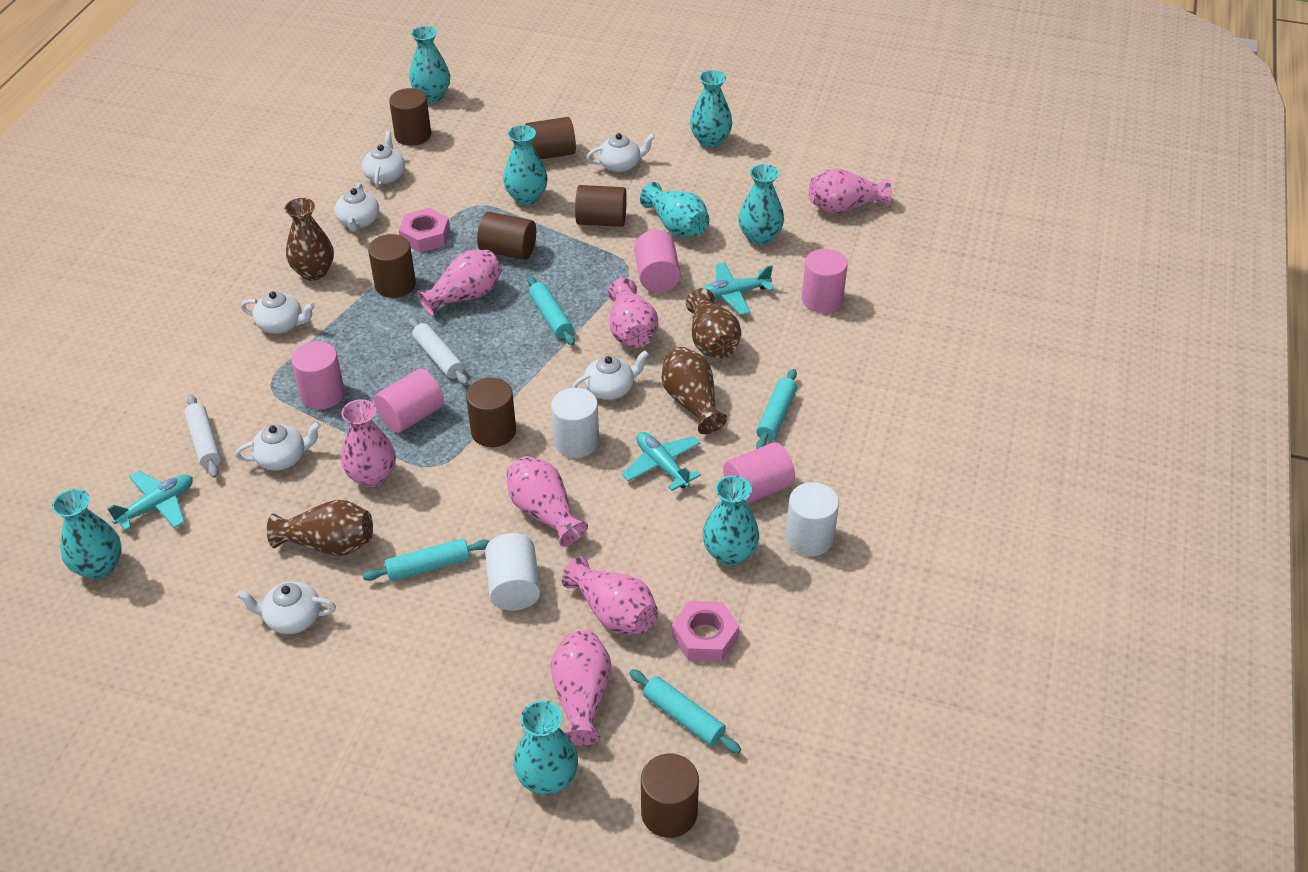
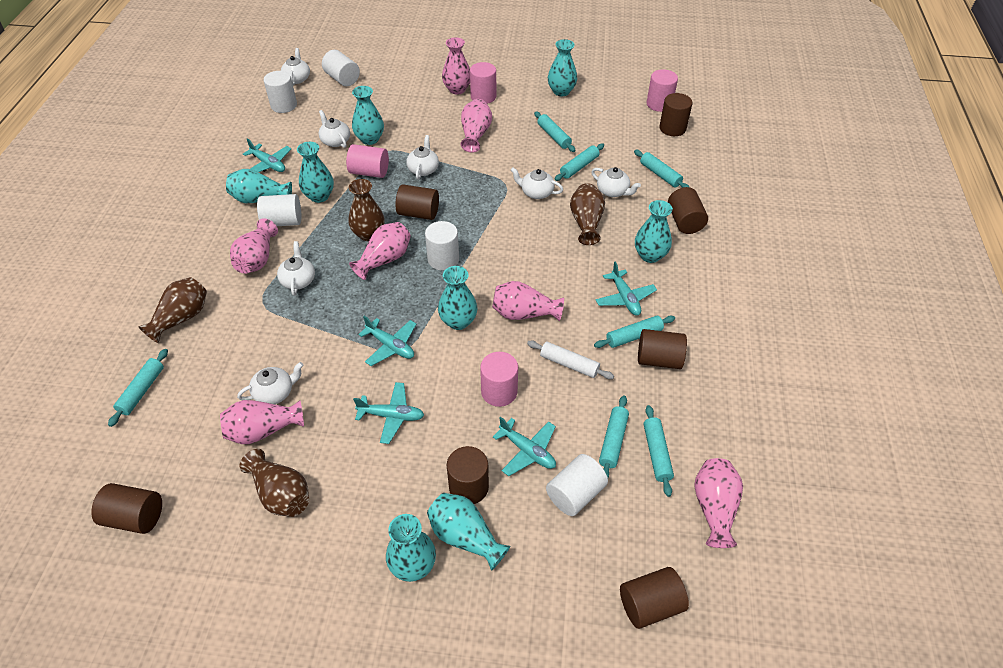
pink cylinder: 5 -> 4
pink nut: 2 -> 0
turquoise plane: 3 -> 5
turquoise rolling pin: 4 -> 7
white cylinder: 3 -> 5
white rolling pin: 2 -> 1

